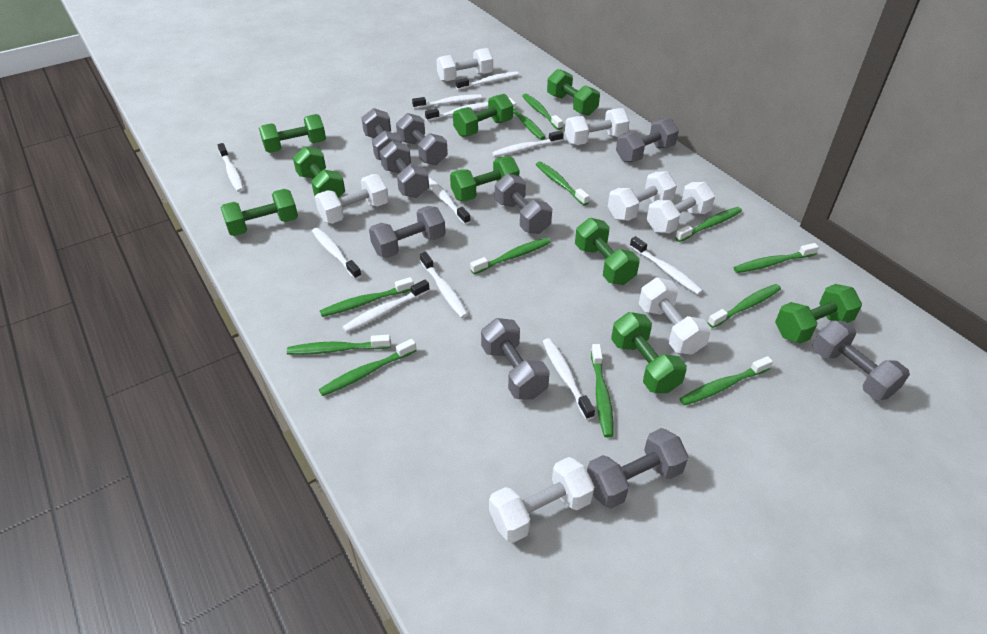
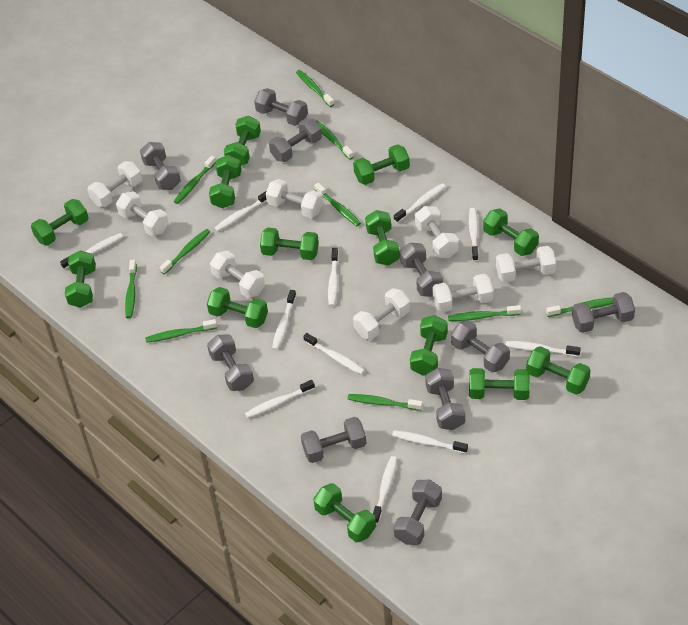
green dumbbell: 9 -> 13
green toothbrush: 12 -> 10
grey dumbbell: 9 -> 10
white dumbbell: 7 -> 8

